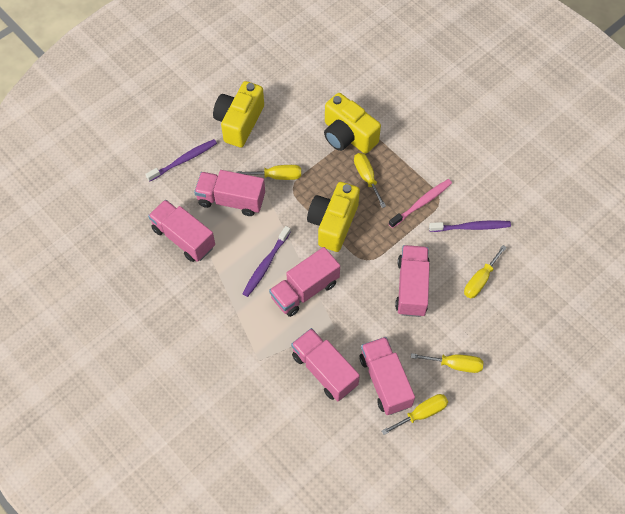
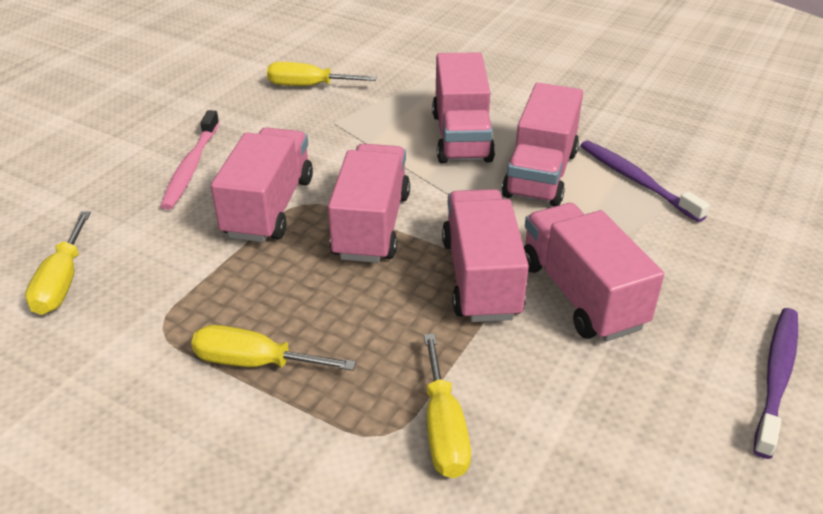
purple toothbrush: 3 -> 2
yellow camera: 3 -> 0
yellow screwdriver: 5 -> 4

